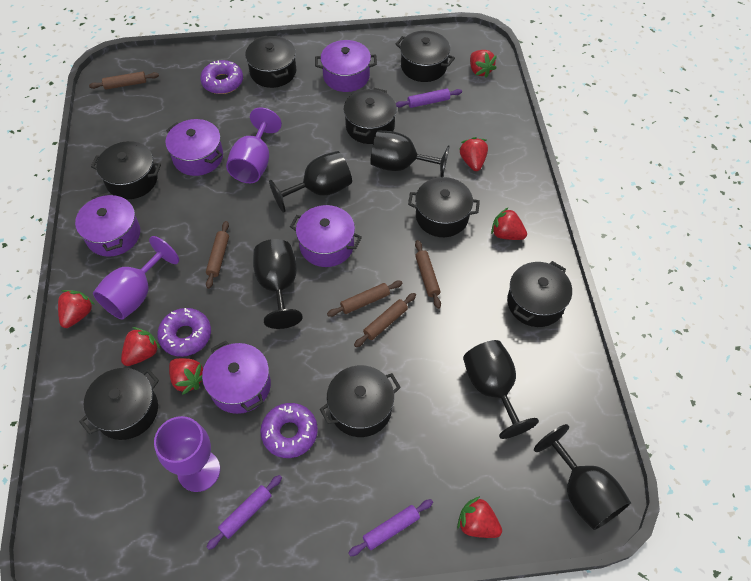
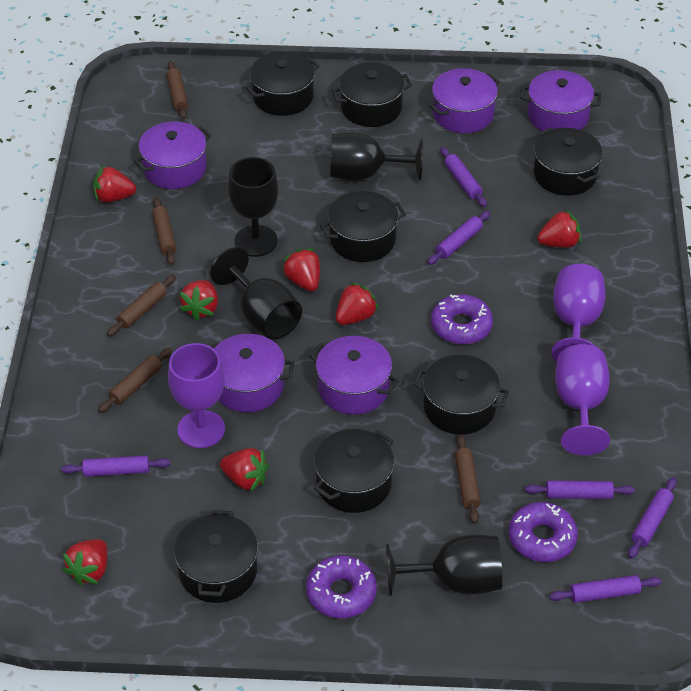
black goblet: 5 -> 4
black pot: 8 -> 7
purple rolling pin: 3 -> 6

